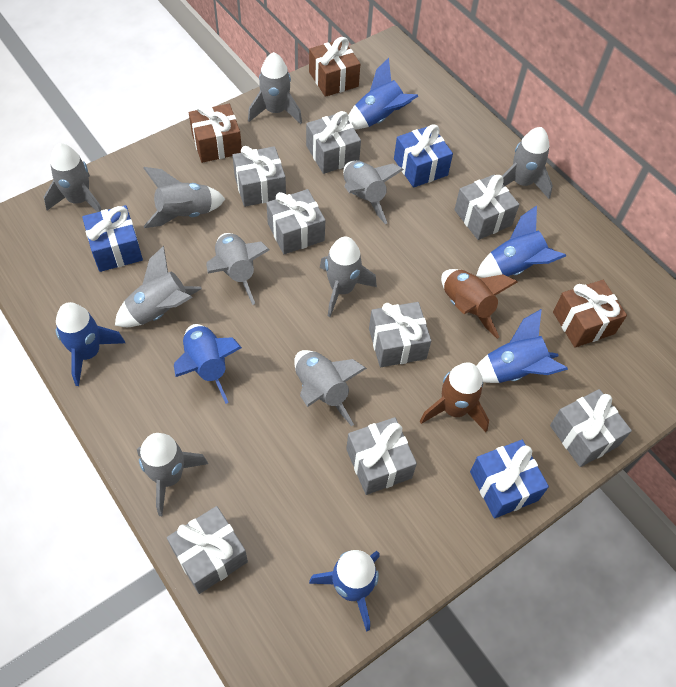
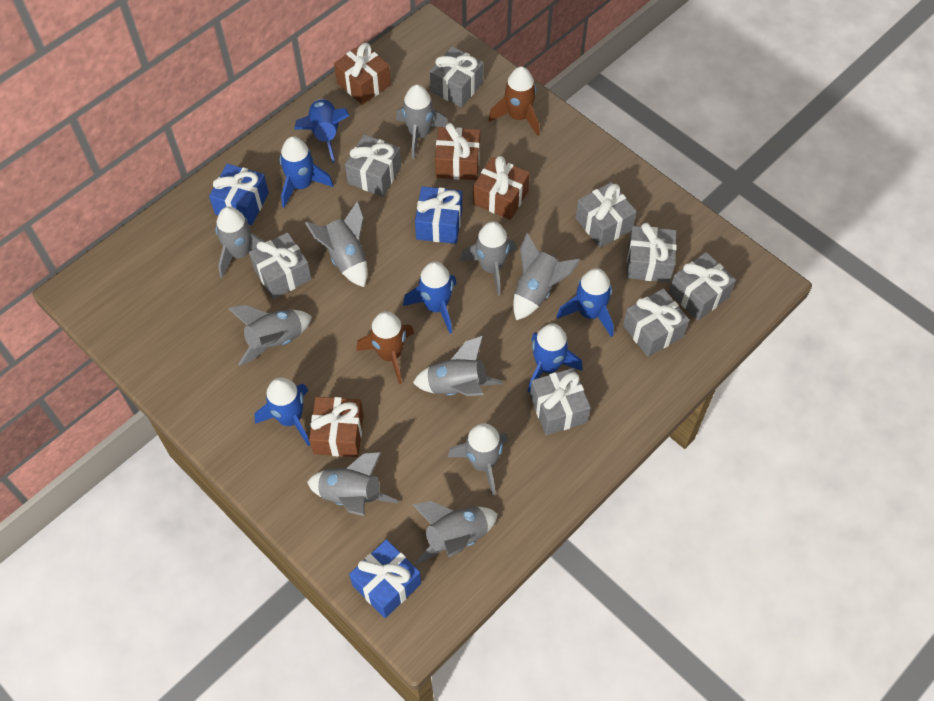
brown gift: 3 -> 4

